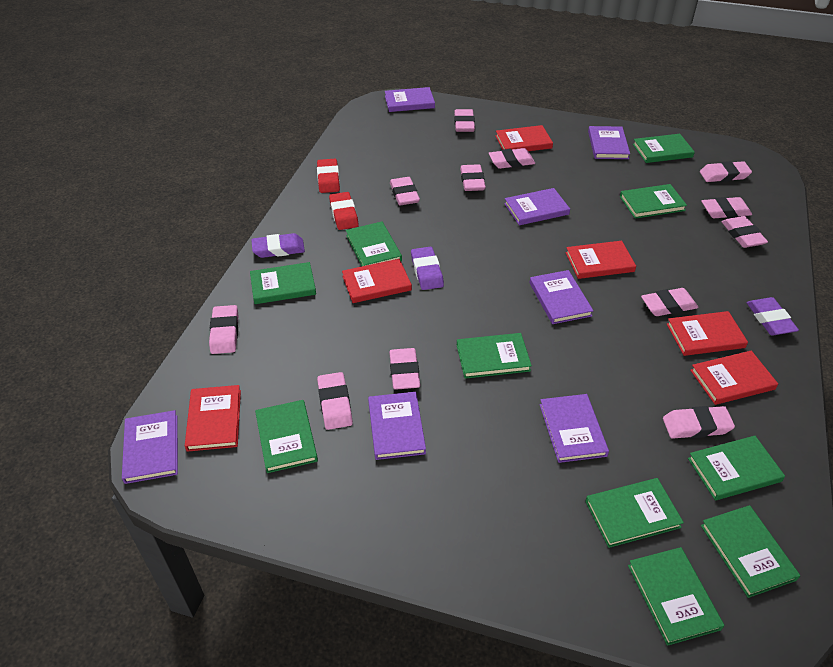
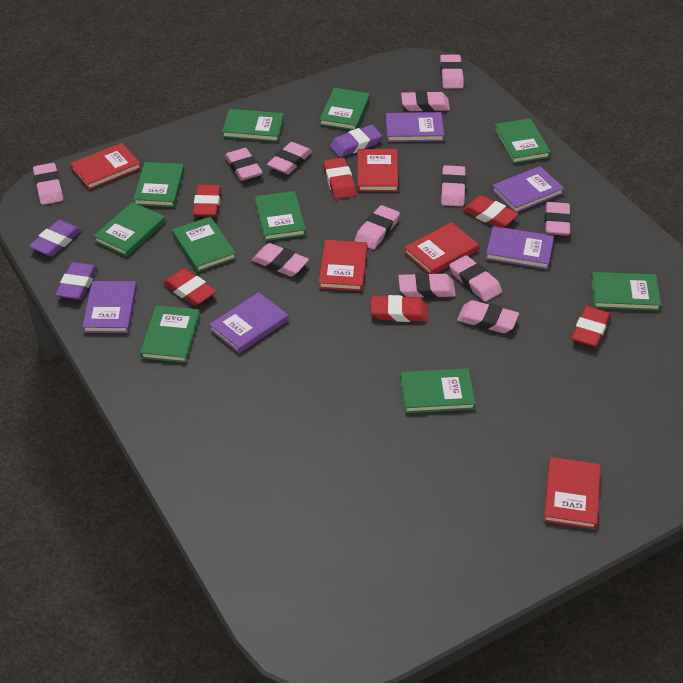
purple book: 7 -> 5
red book: 6 -> 5
red eraser: 2 -> 6

